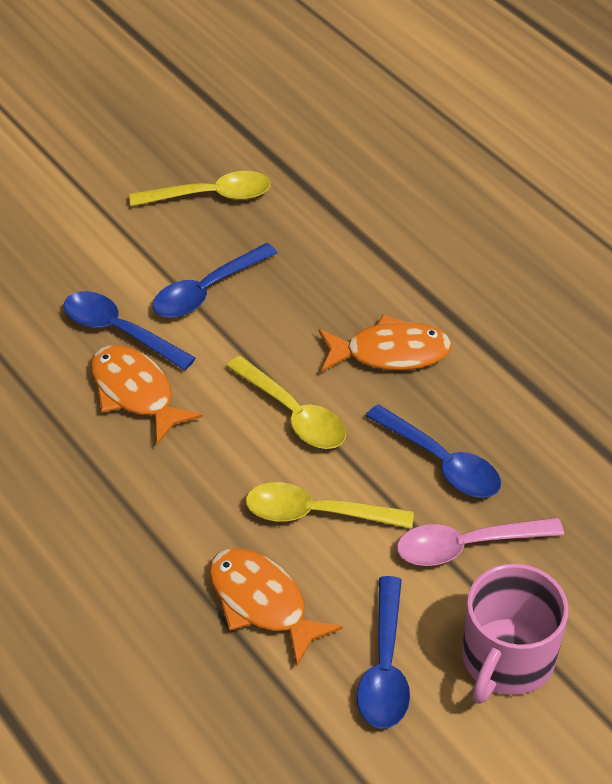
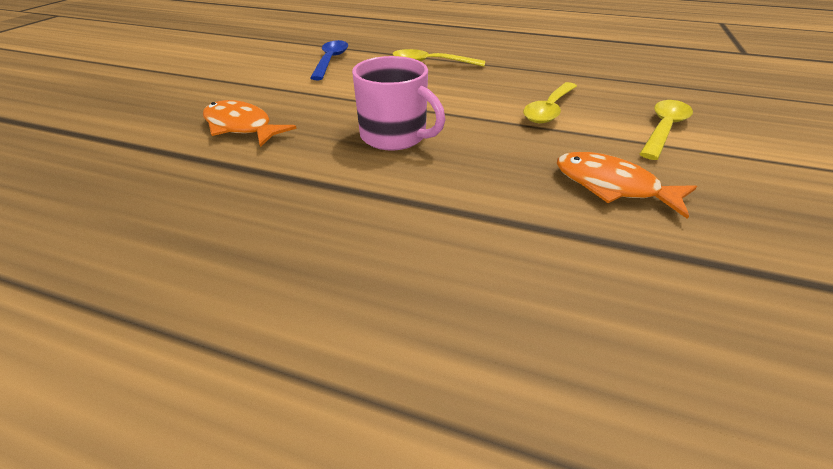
blue spoon: 4 -> 1
orange fish: 3 -> 2
pink spoon: 1 -> 0

